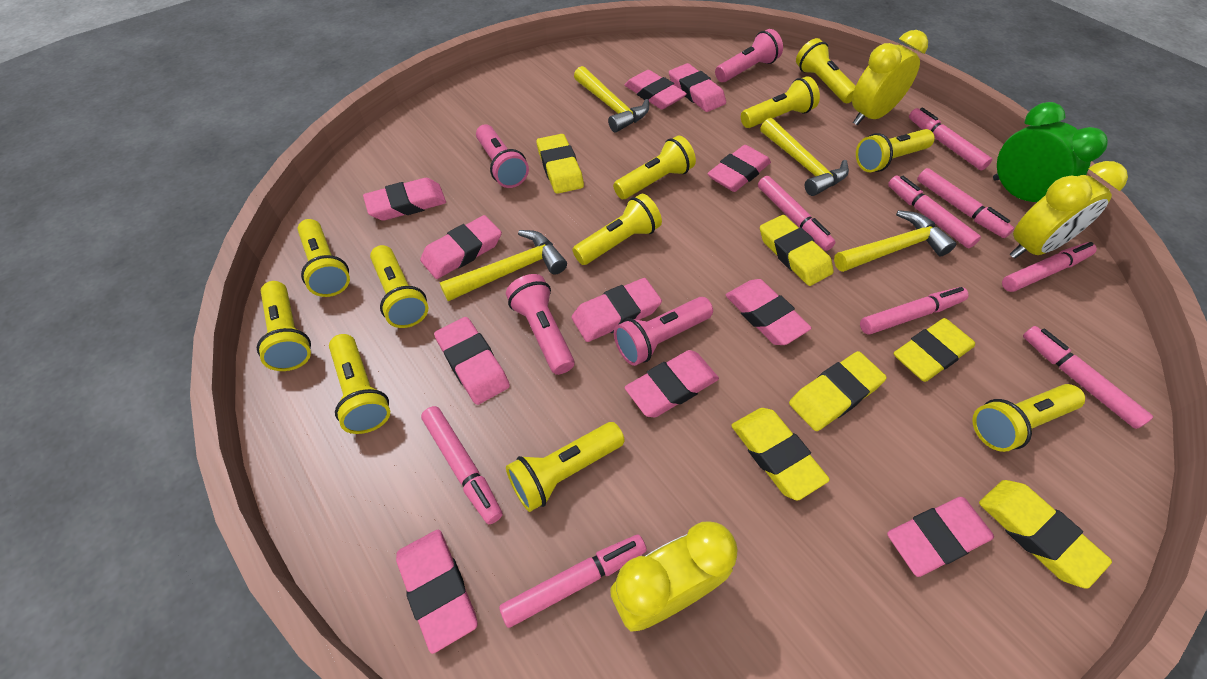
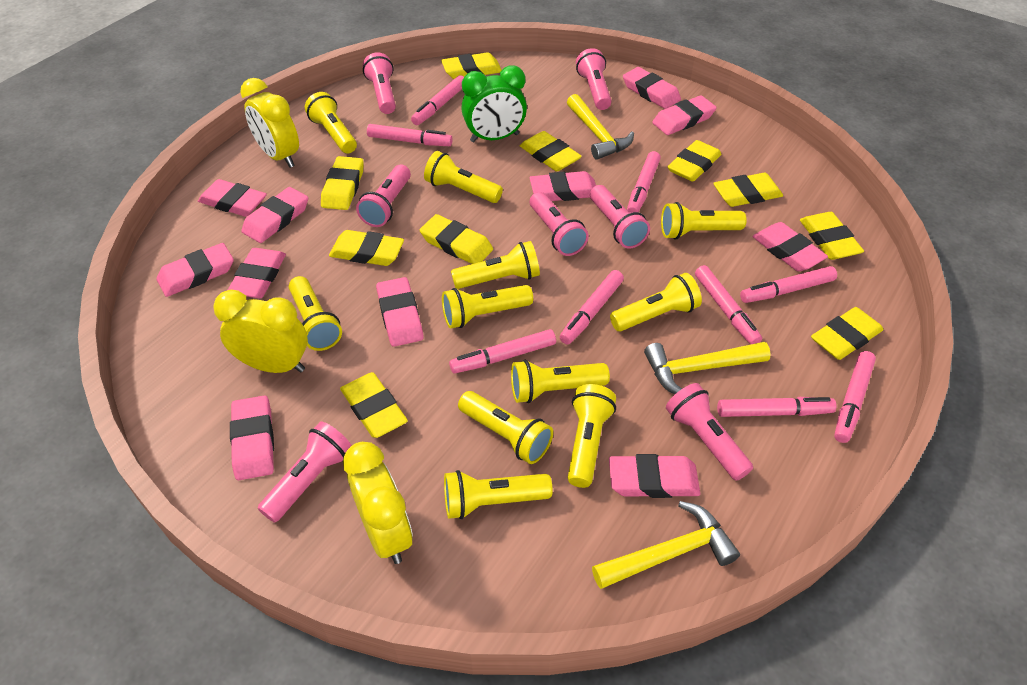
pink flashlight: 4 -> 7
yellow eraser: 6 -> 10
yellow hammer: 4 -> 3

